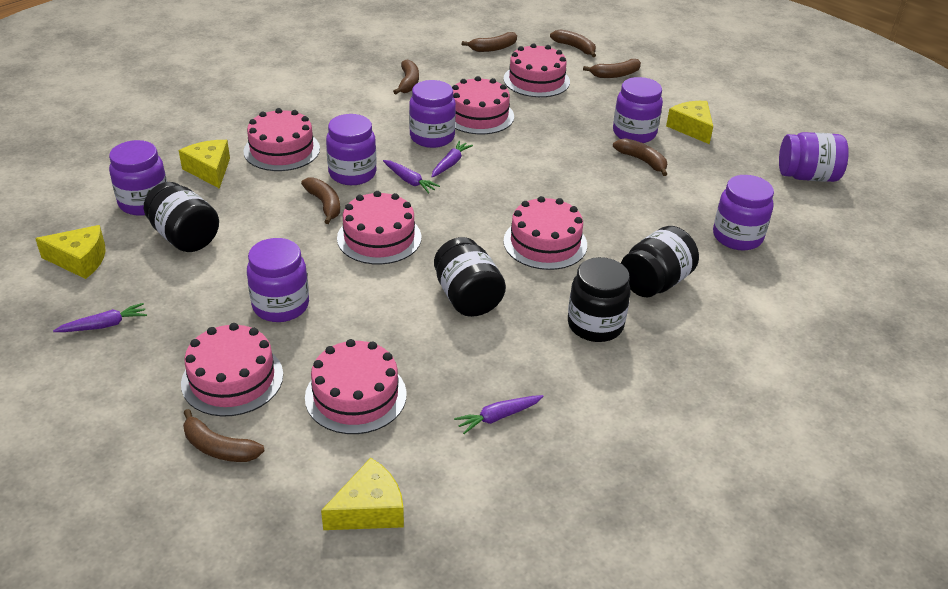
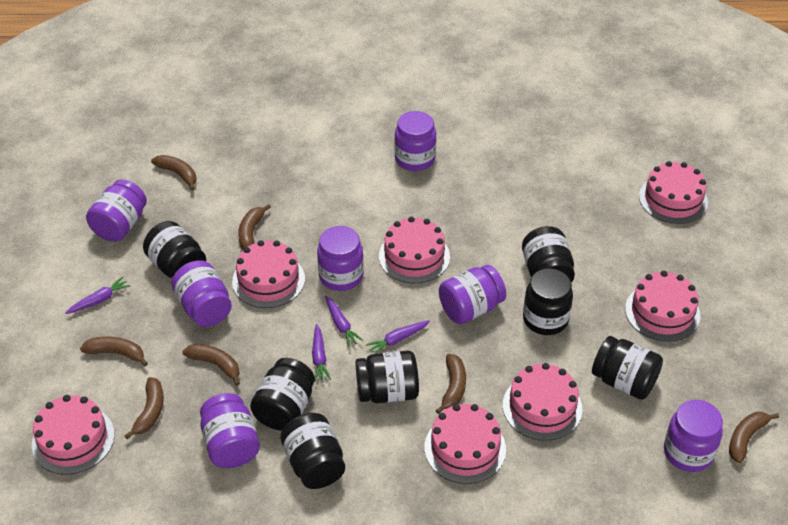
black jar: 4 -> 7
yellow cheese: 4 -> 0

